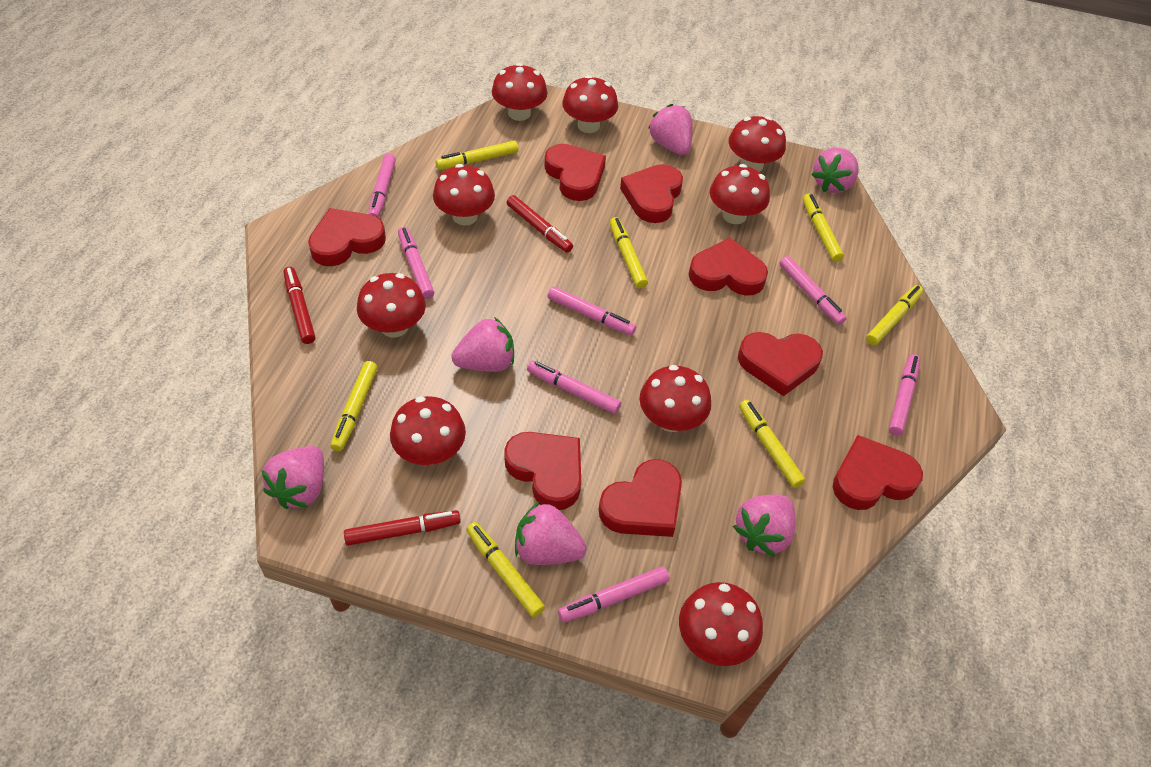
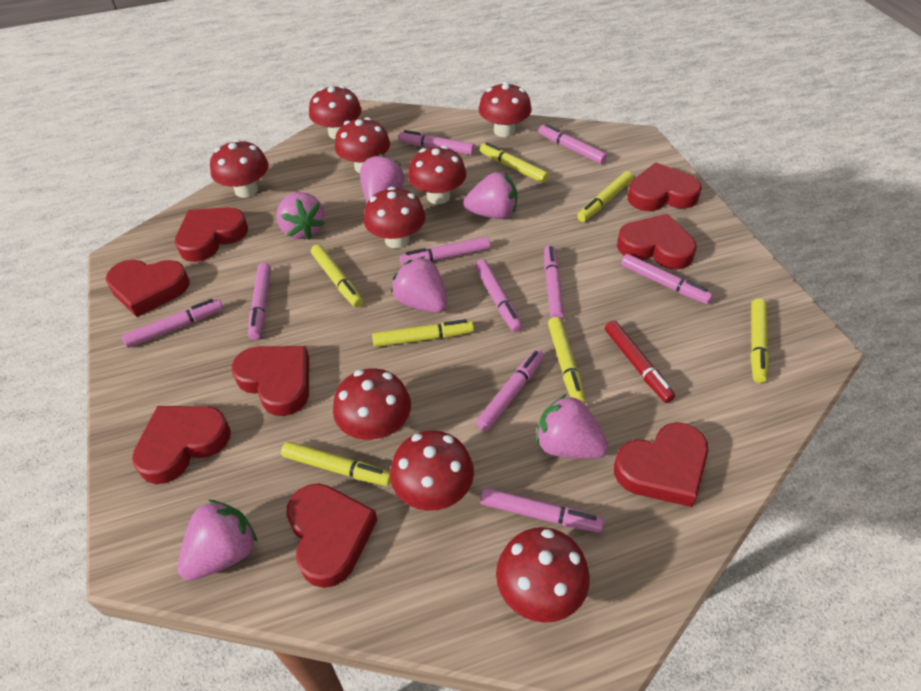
pink marker: 7 -> 10
red marker: 3 -> 1

